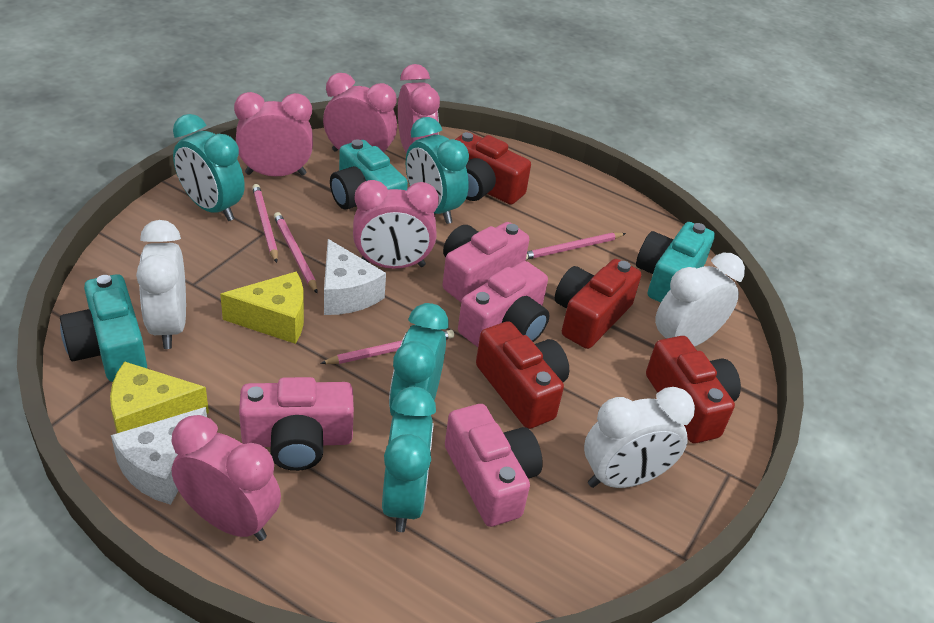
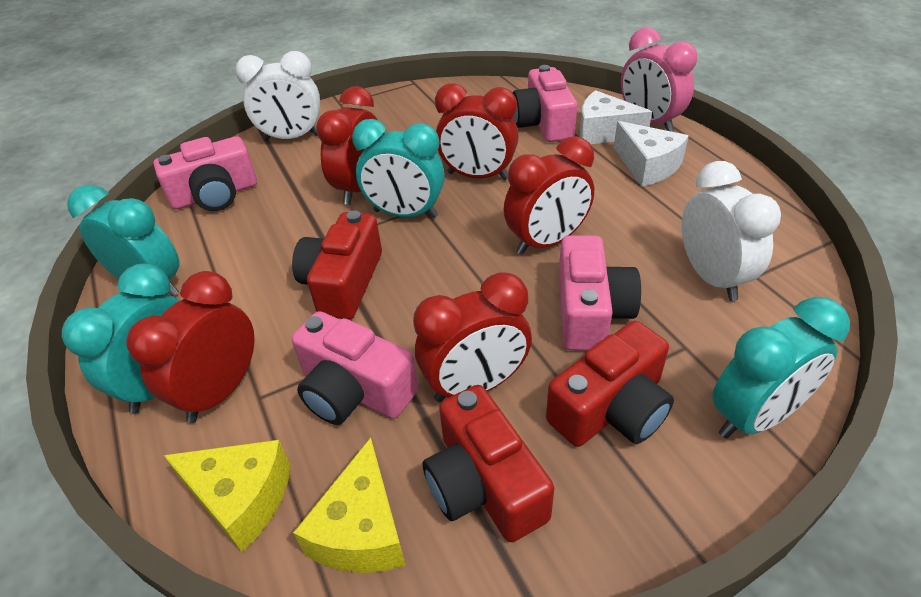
pink clock: 5 -> 1
pink pencil: 4 -> 0
red camera: 4 -> 3
red clock: 0 -> 5
turquoise camera: 3 -> 0
white clock: 3 -> 2

